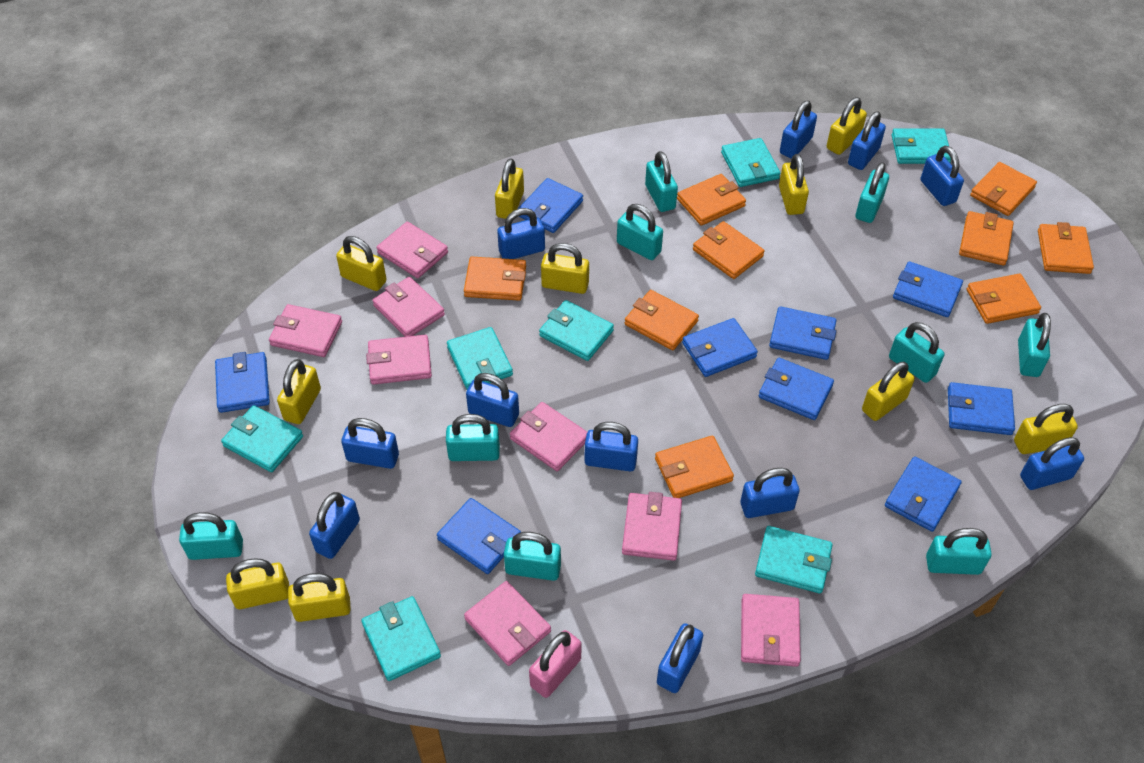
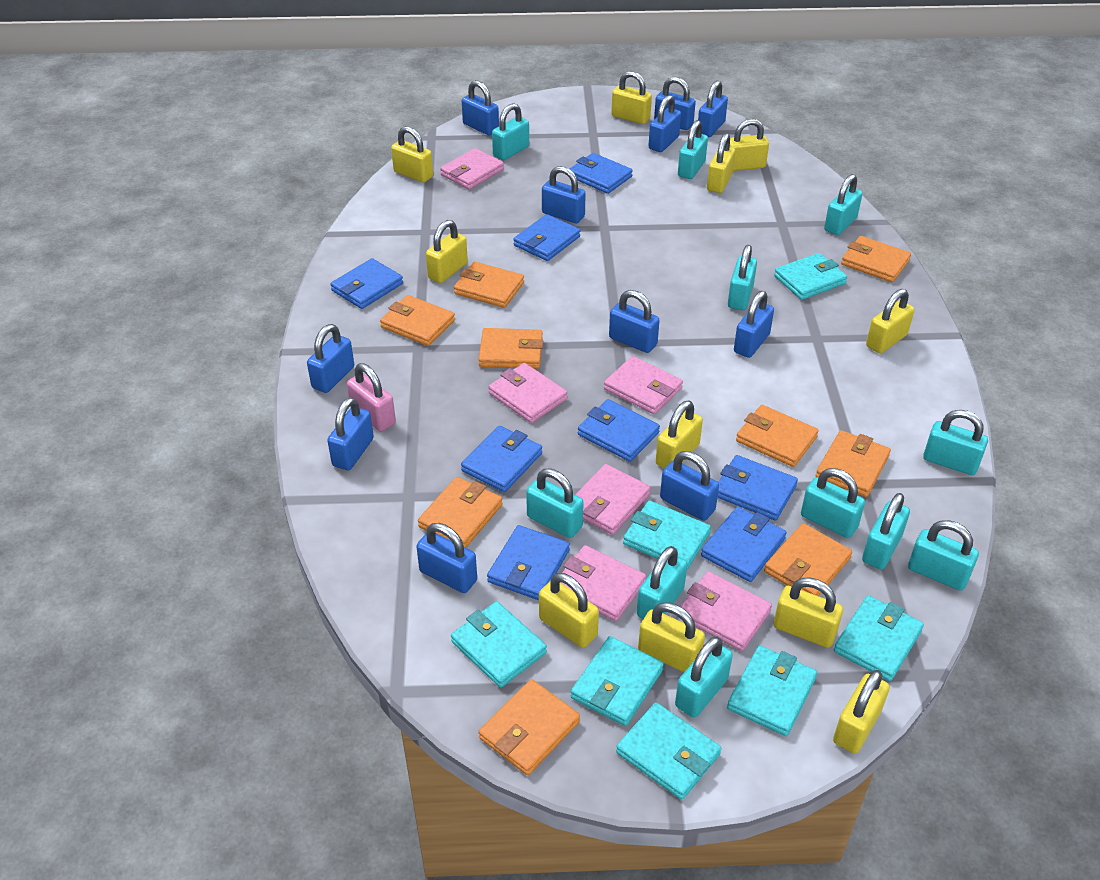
blue wallet: 9 -> 8
pink wallet: 8 -> 6
turquoise padlock: 9 -> 11
yellow padlock: 10 -> 11

